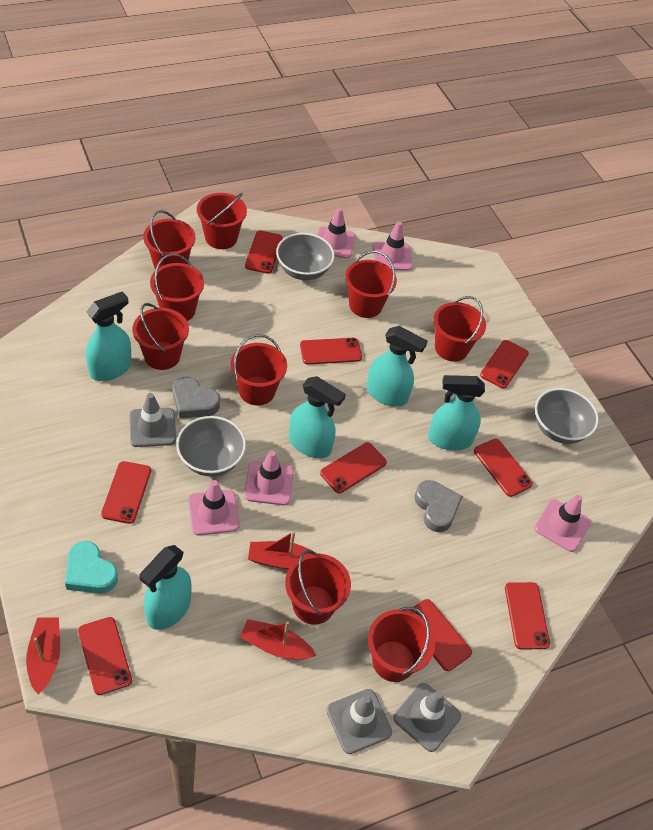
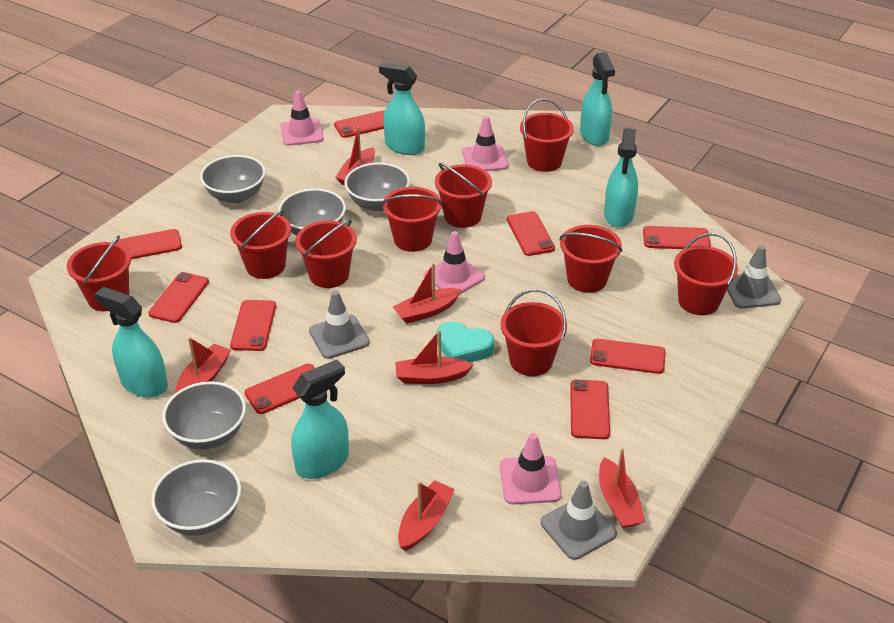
grey bowl: 3 -> 5
grey heart: 2 -> 0
pink traffic cone: 5 -> 4
red boat: 3 -> 6

